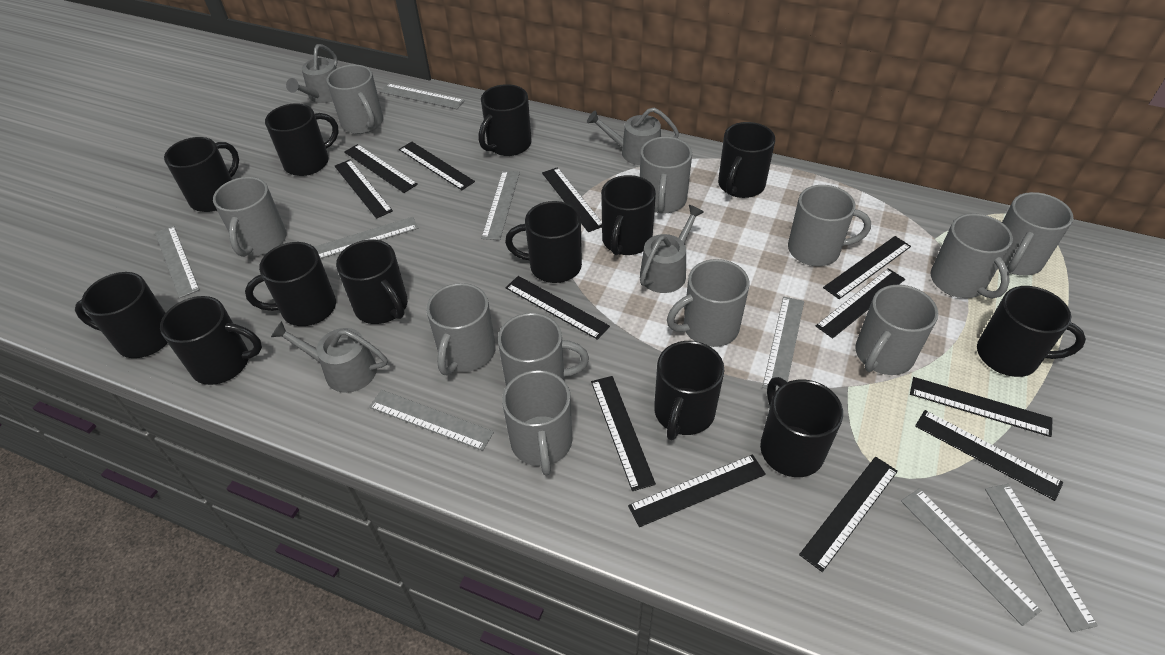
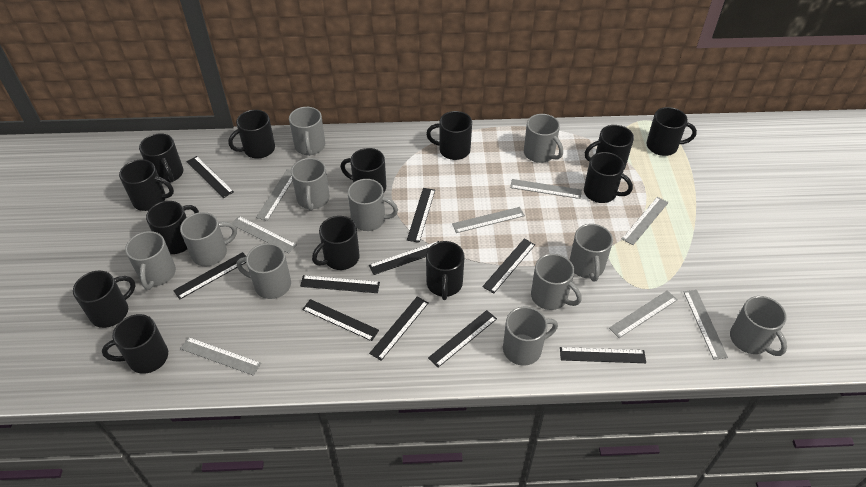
black ruler: 12 -> 10
grey watering can: 4 -> 0

